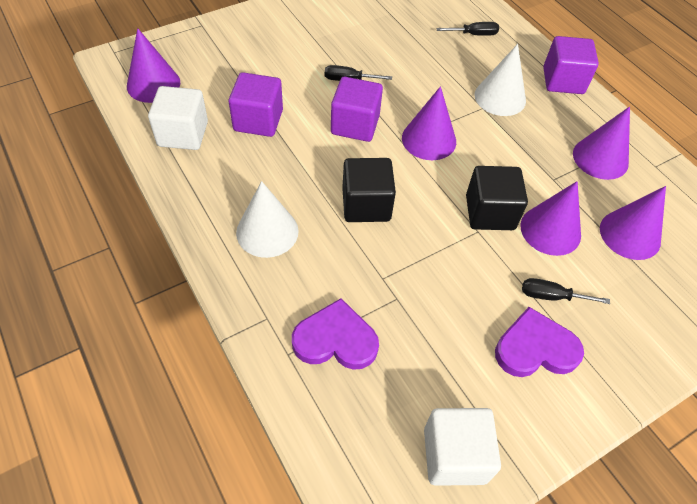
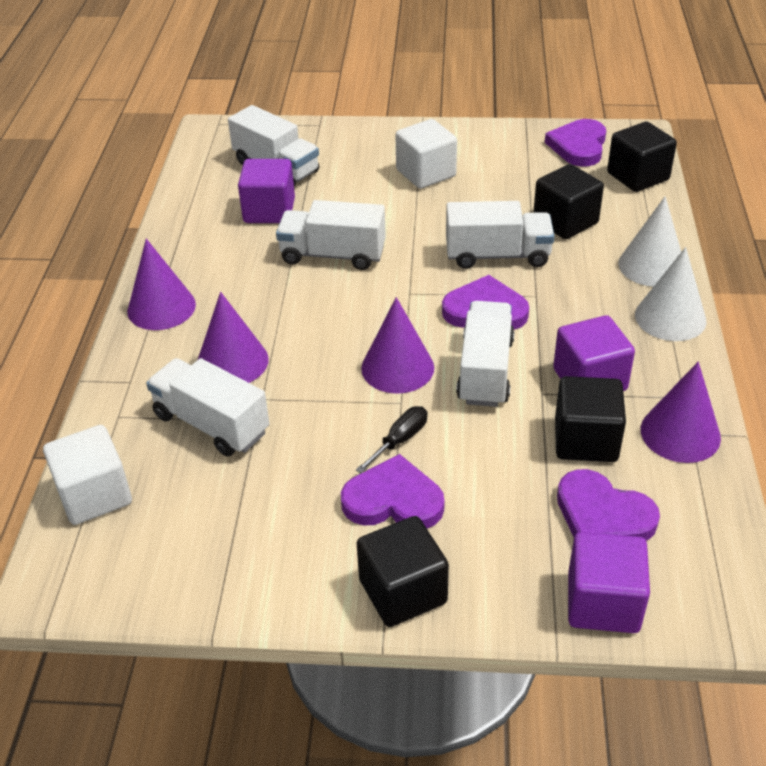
black cube: 2 -> 4
black screwdriver: 3 -> 1
purple cone: 5 -> 4
purple heart: 2 -> 4
white truck: 0 -> 5

